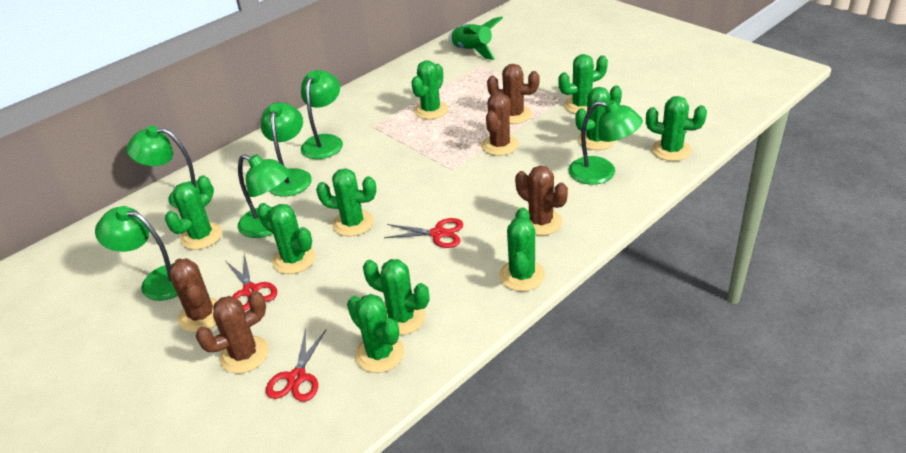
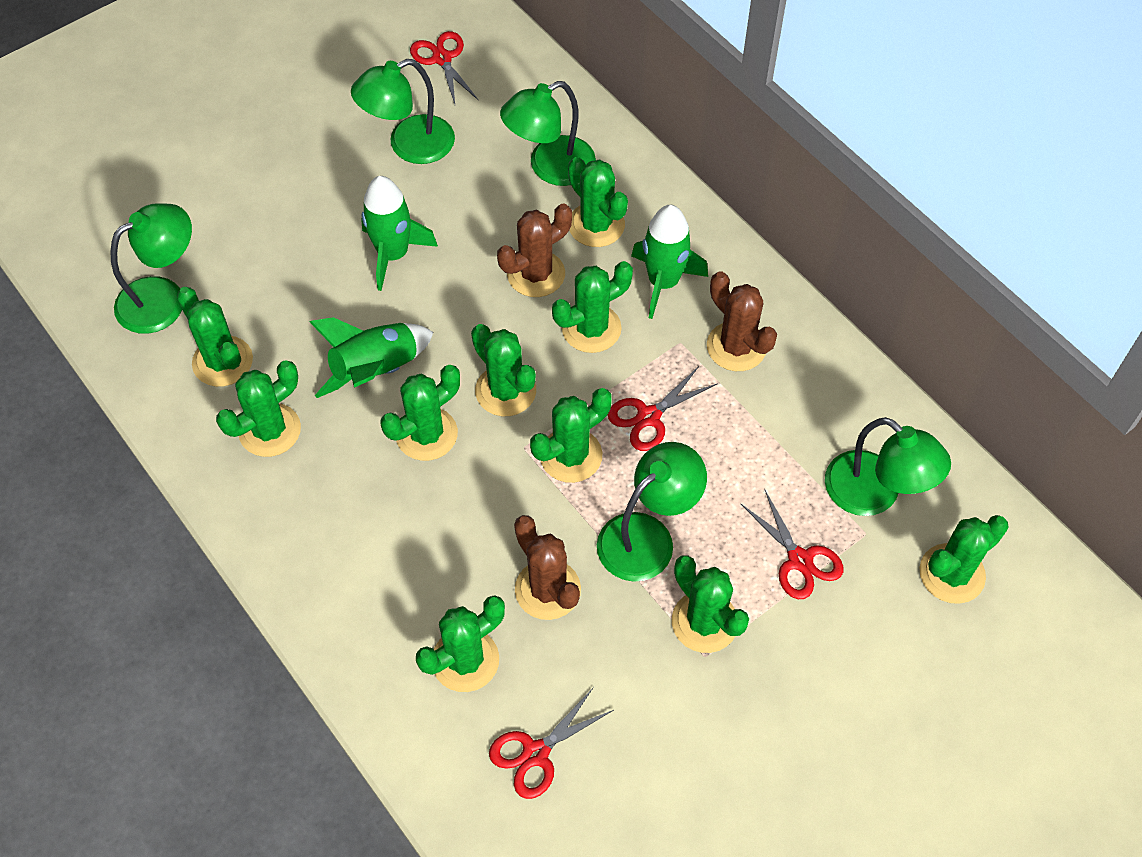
brown cactus: 5 -> 3
green lamp: 6 -> 5
green rocket: 1 -> 3
red scissors: 3 -> 4

